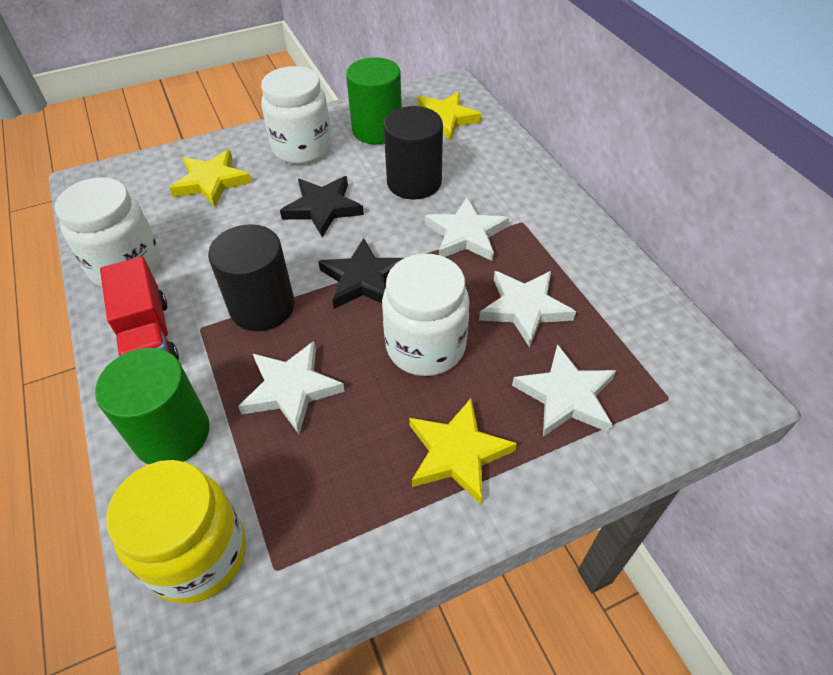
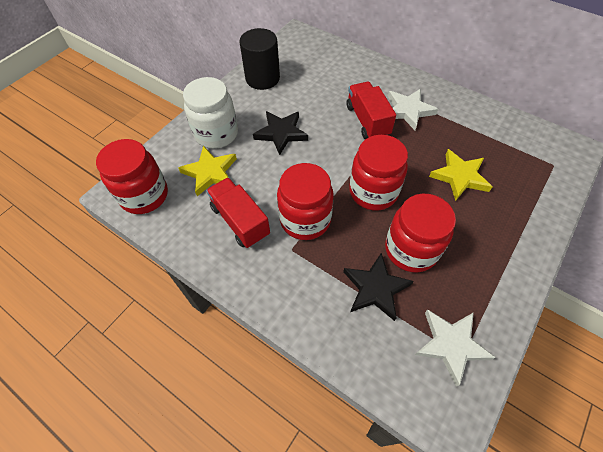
black cylinder: 2 -> 1
green cylinder: 2 -> 0
red jar: 0 -> 4
red truck: 1 -> 2
white jar: 3 -> 1
white star: 4 -> 2
yellow jar: 1 -> 0
yellow star: 3 -> 2

